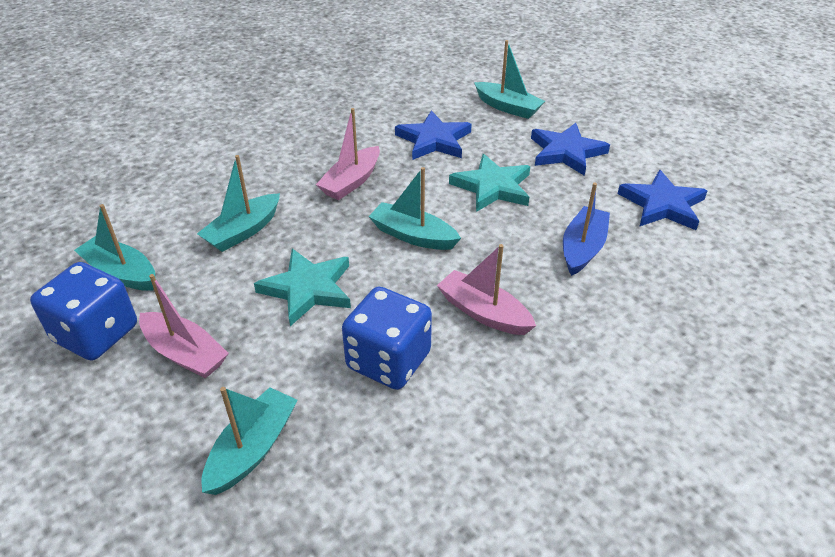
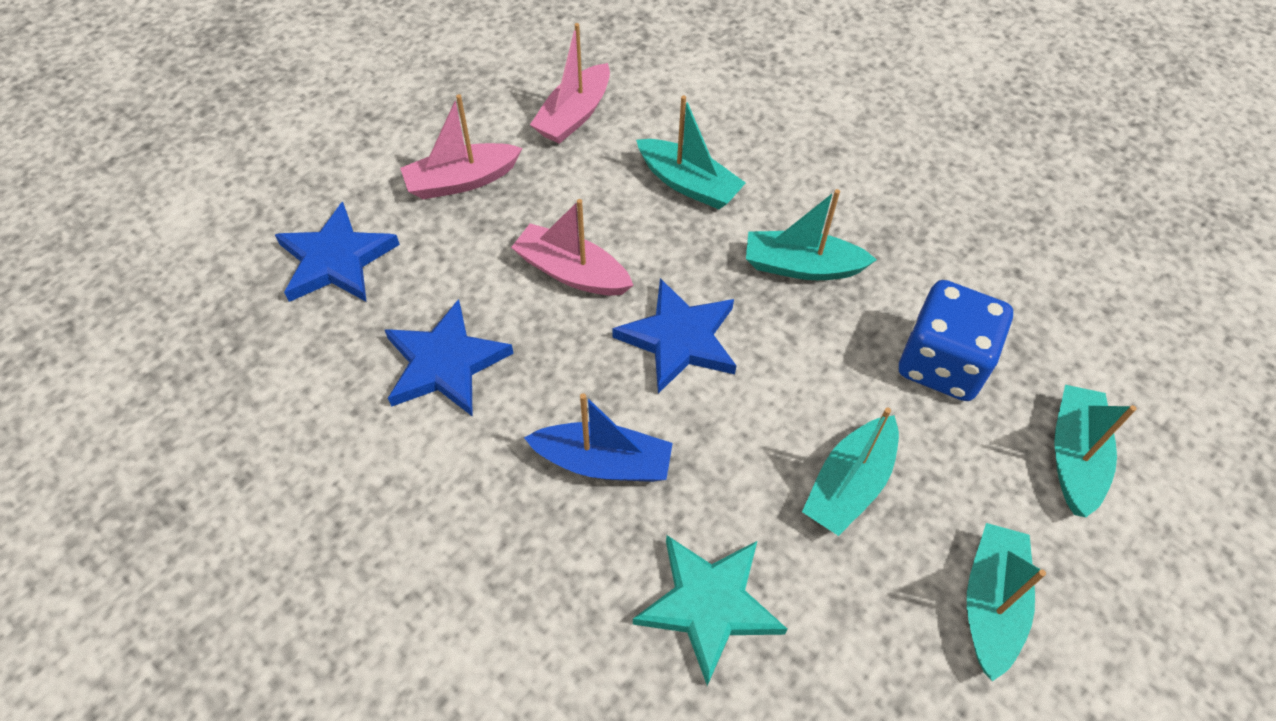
blue dice: 2 -> 1
turquoise star: 2 -> 1

